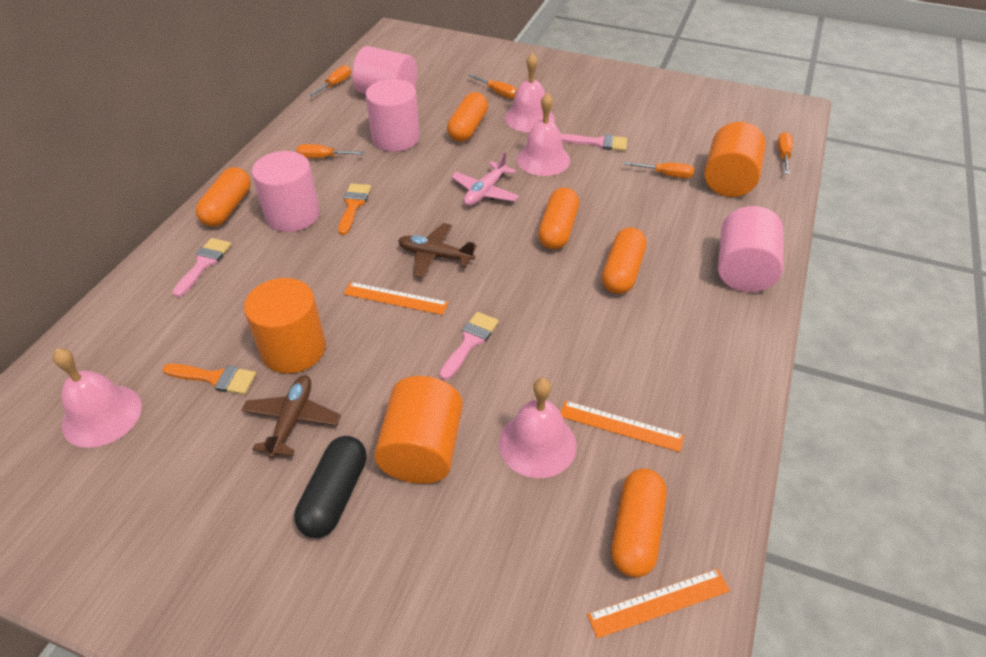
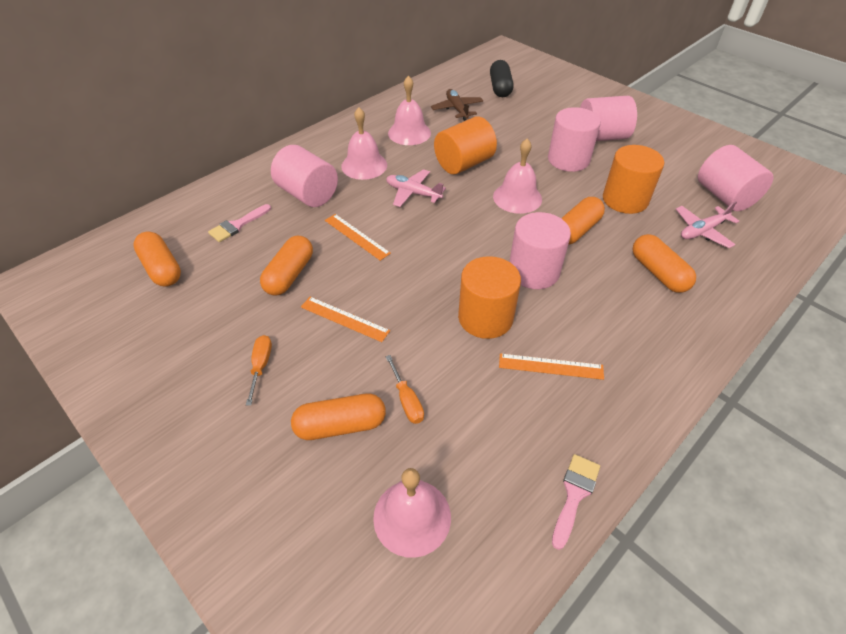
brown plane: 2 -> 1
orange brush: 2 -> 0
orange screwdriver: 5 -> 2
pink brush: 3 -> 2
pink cylinder: 4 -> 5
pink plane: 1 -> 2

